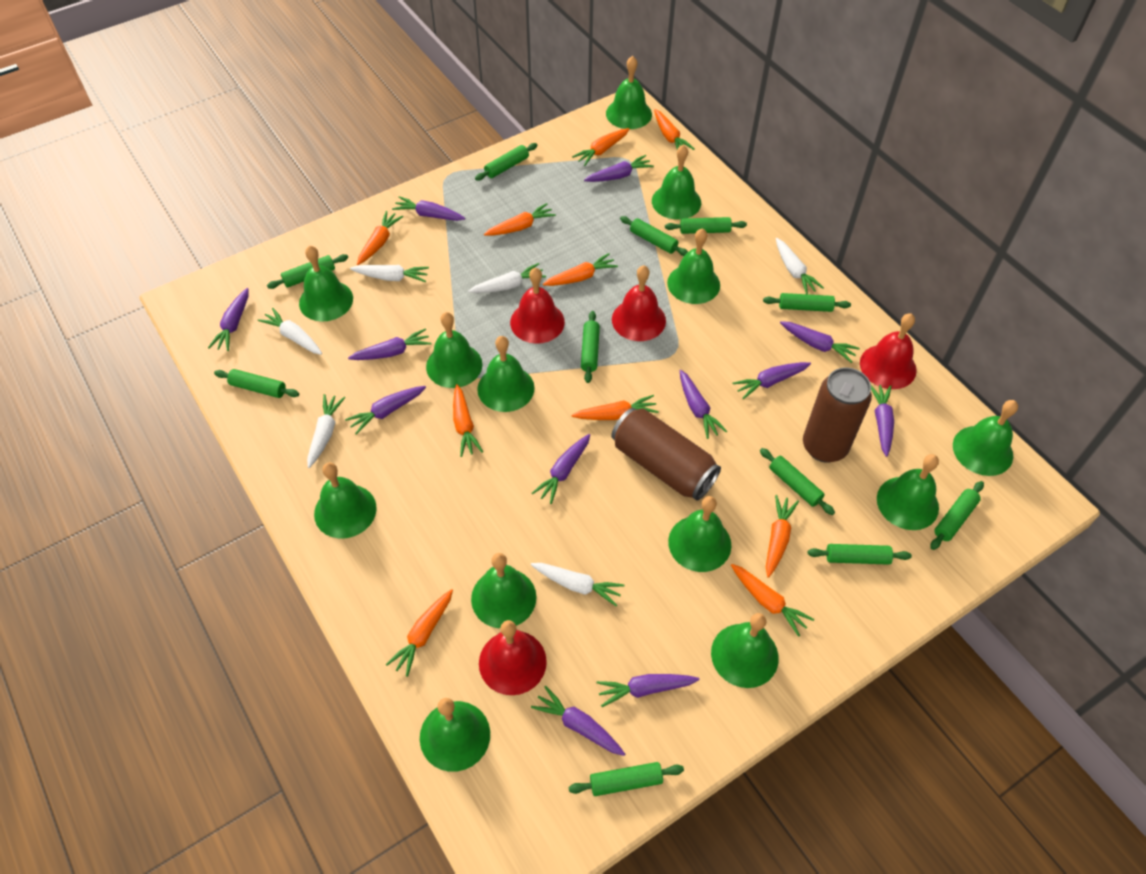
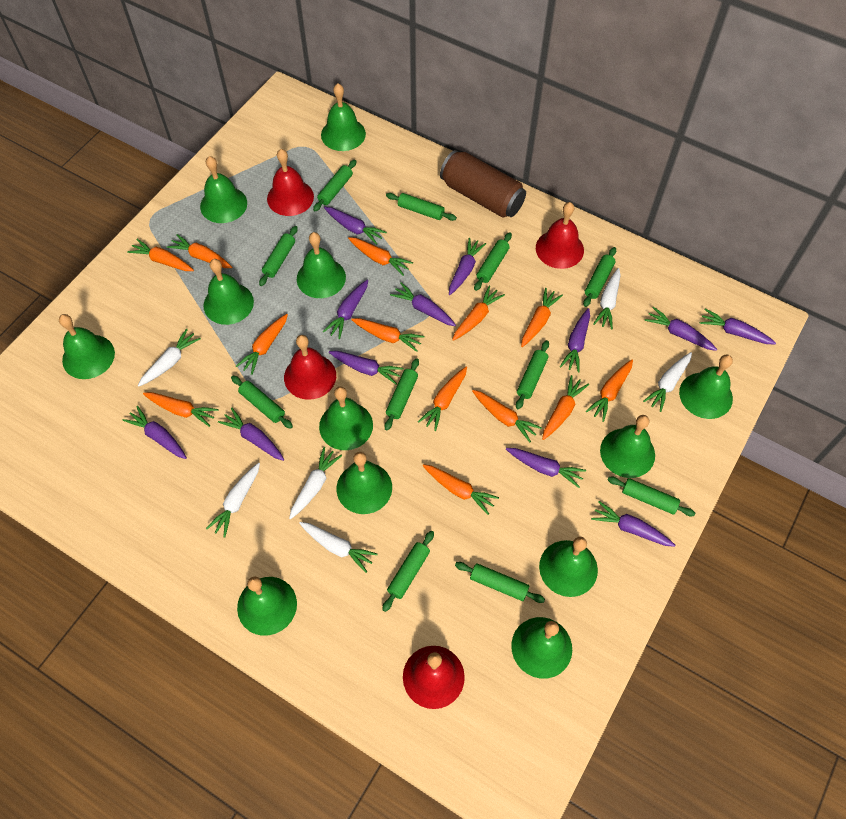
brown can: 2 -> 1
green bell: 13 -> 12
orange carrot: 10 -> 13

